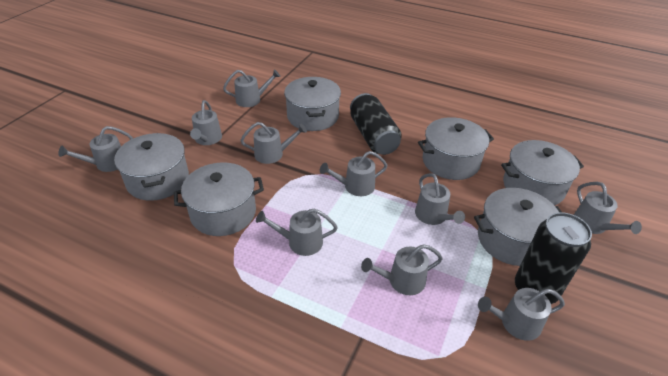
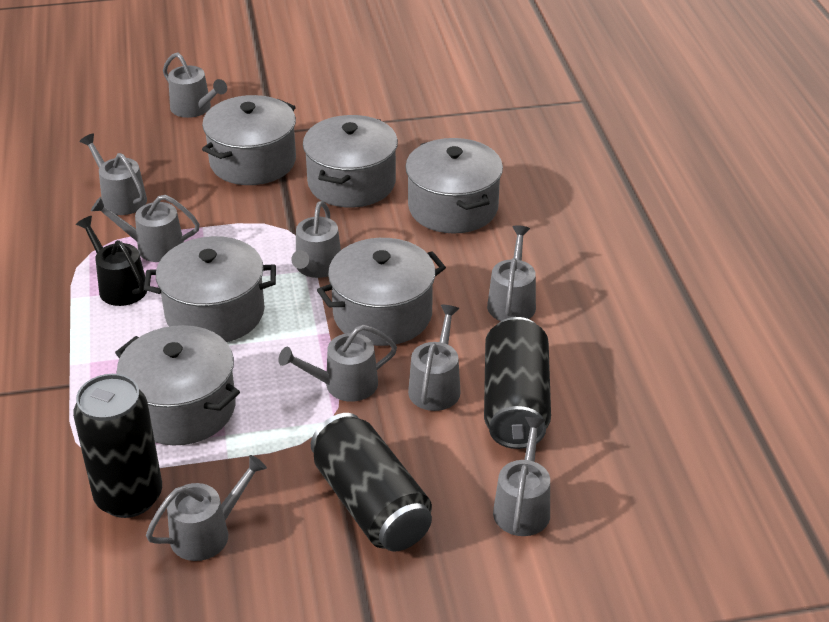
black can: 2 -> 3
black watering can: 0 -> 1
grey watering can: 10 -> 9

